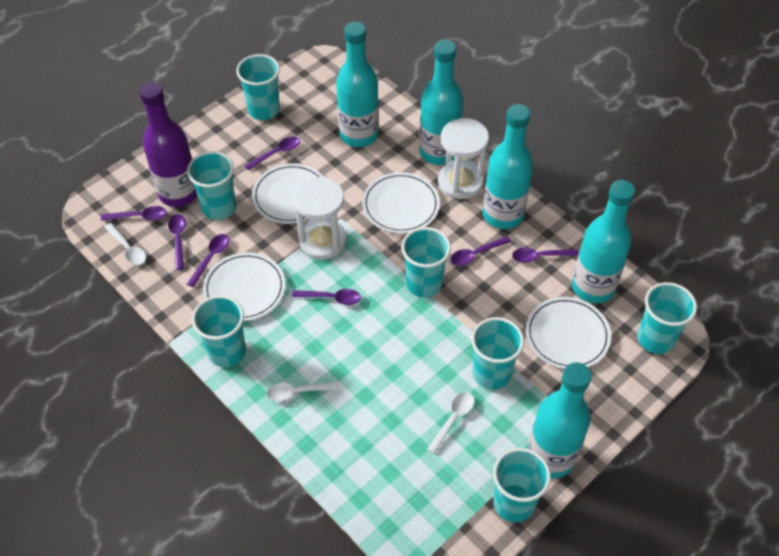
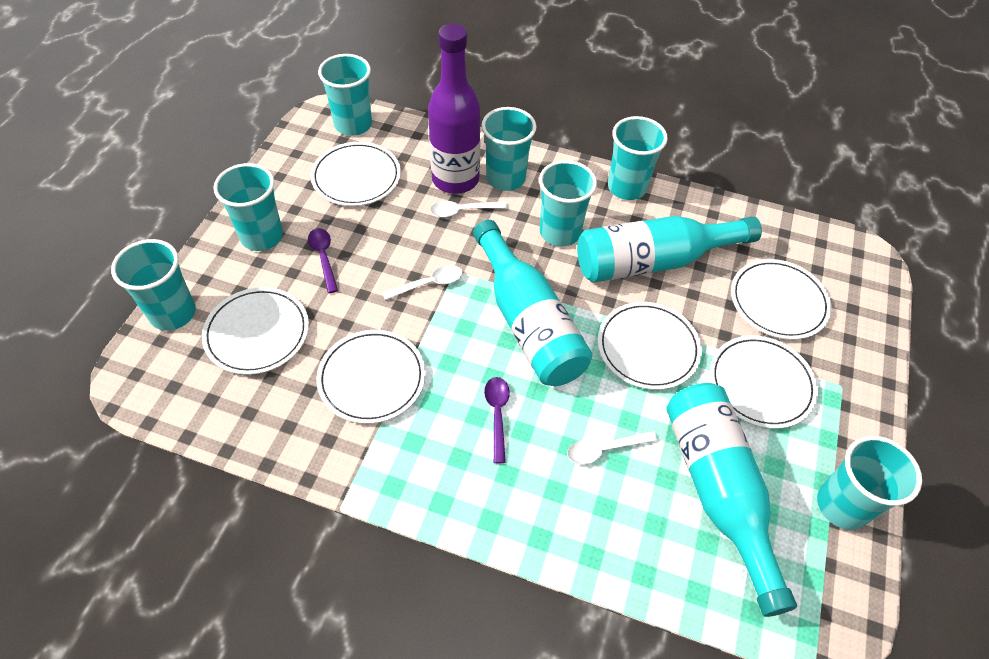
purple spoon: 7 -> 2
turquoise bottle: 5 -> 3
white hourglass: 2 -> 0
white plate: 4 -> 6

